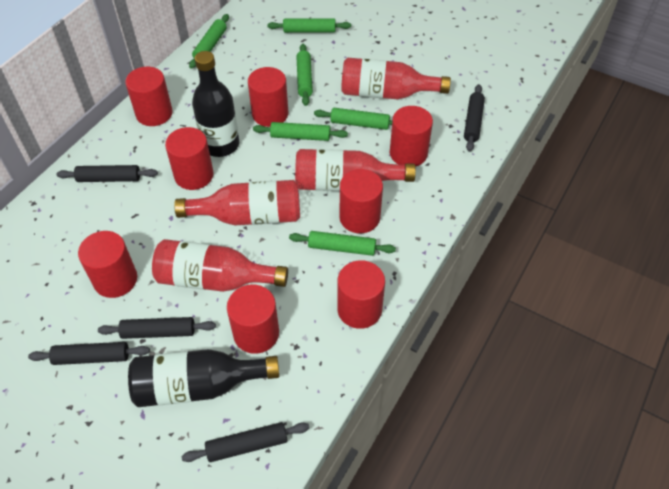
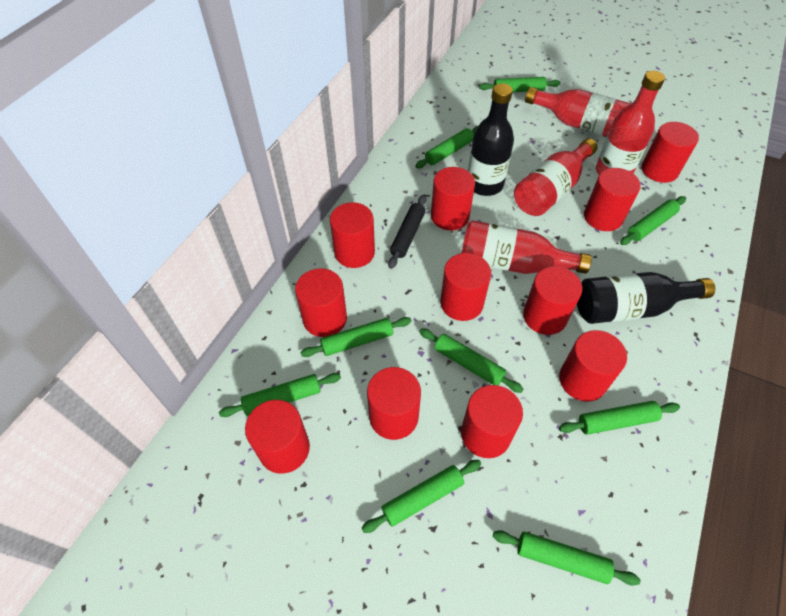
black rolling pin: 5 -> 1
green rolling pin: 6 -> 9
red cylinder: 8 -> 11

